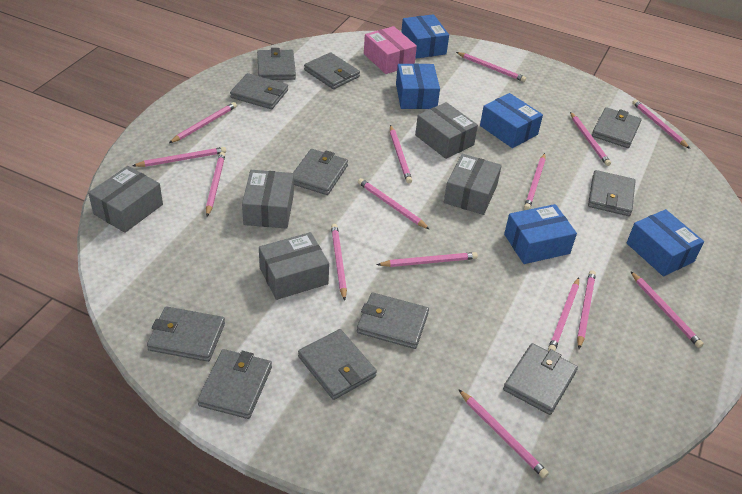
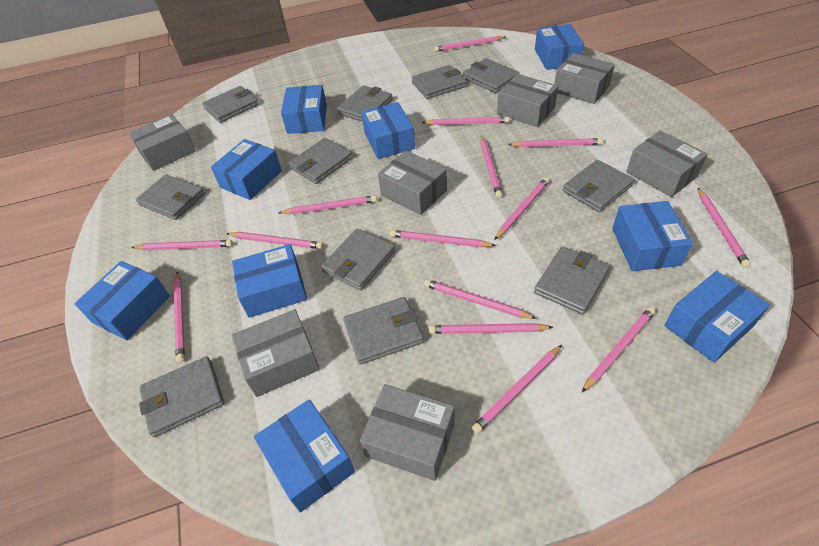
blue box: 5 -> 9
grey box: 5 -> 7
pink box: 1 -> 0

